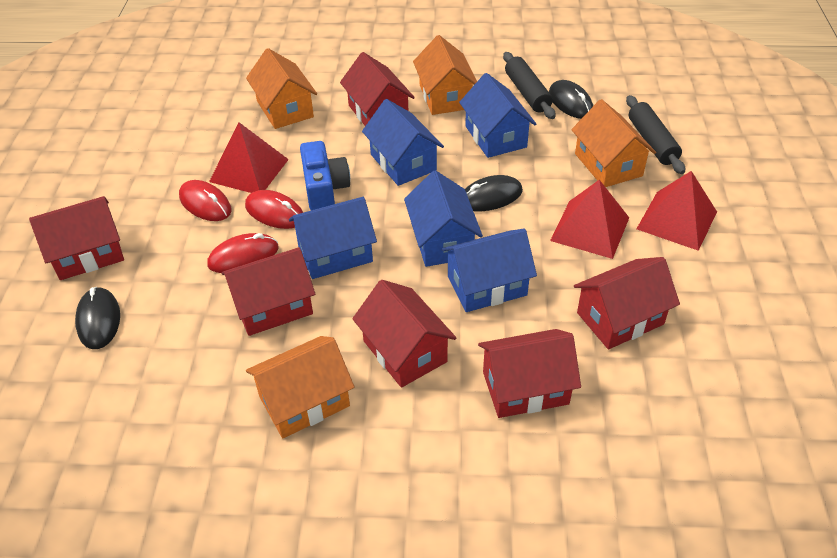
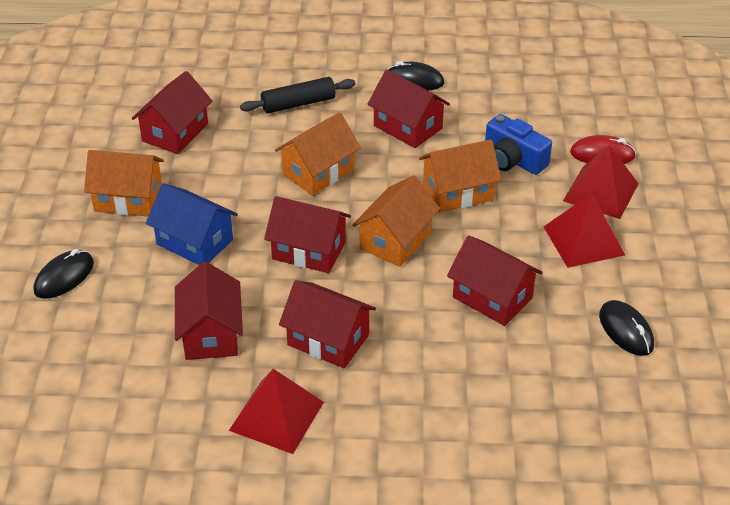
black rolling pin: 2 -> 1
blue house: 5 -> 1
red mouse: 3 -> 1

